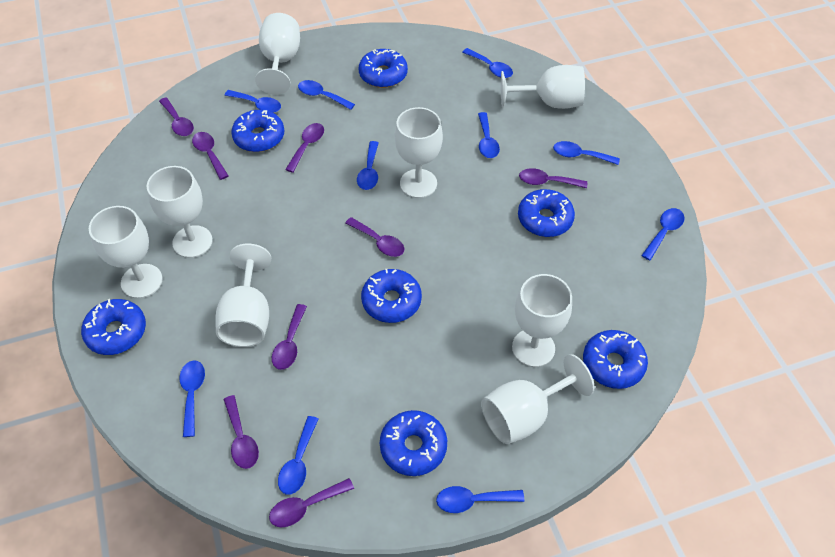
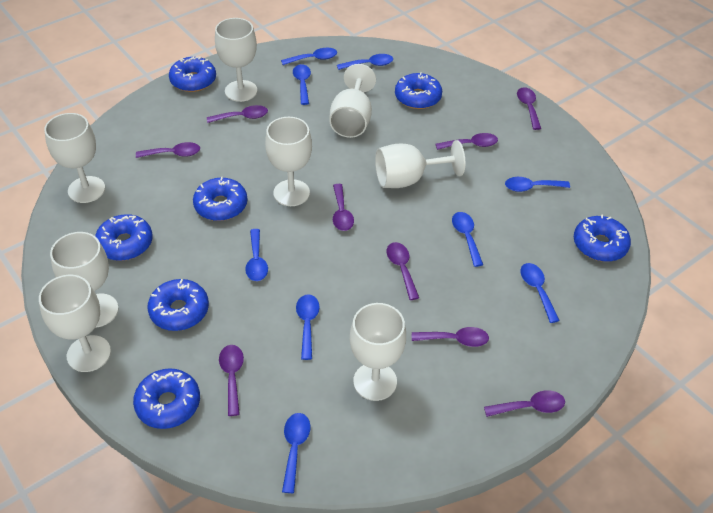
blue spoon: 10 -> 9
purple spoon: 8 -> 9

